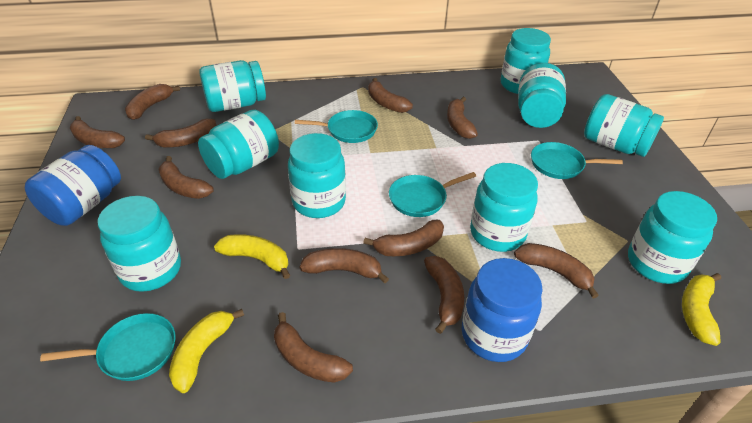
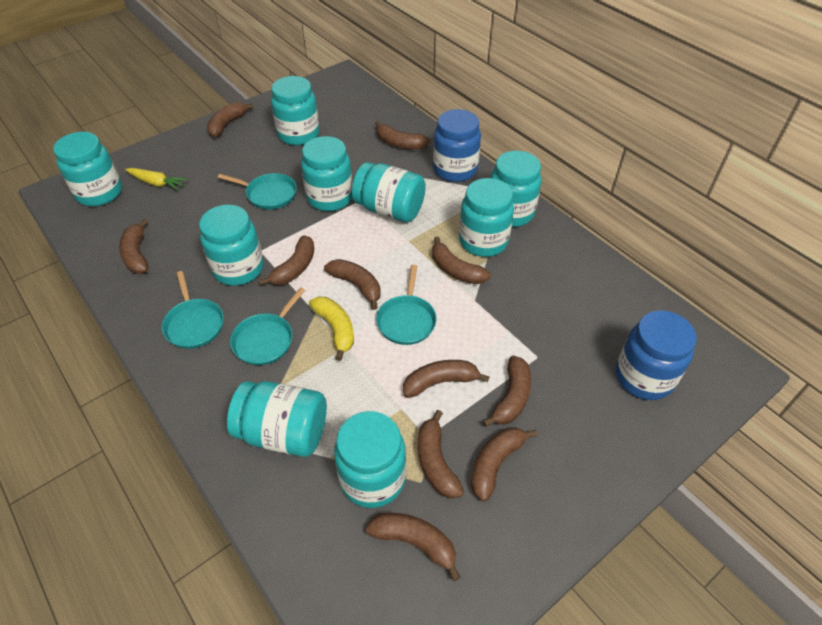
yellow banana: 3 -> 1
yellow carrot: 0 -> 1

